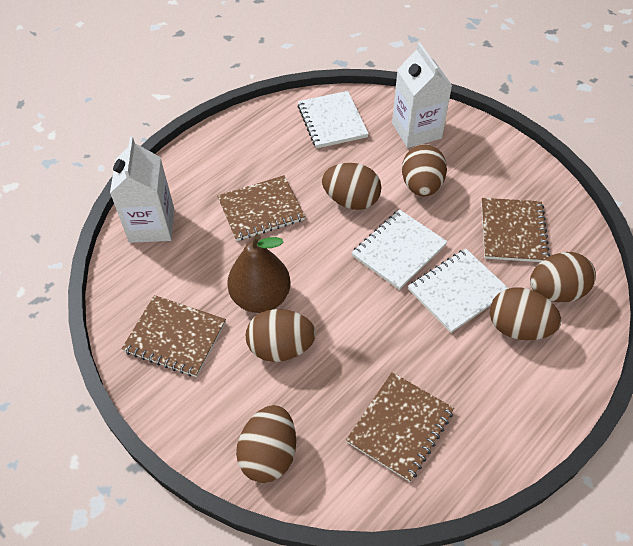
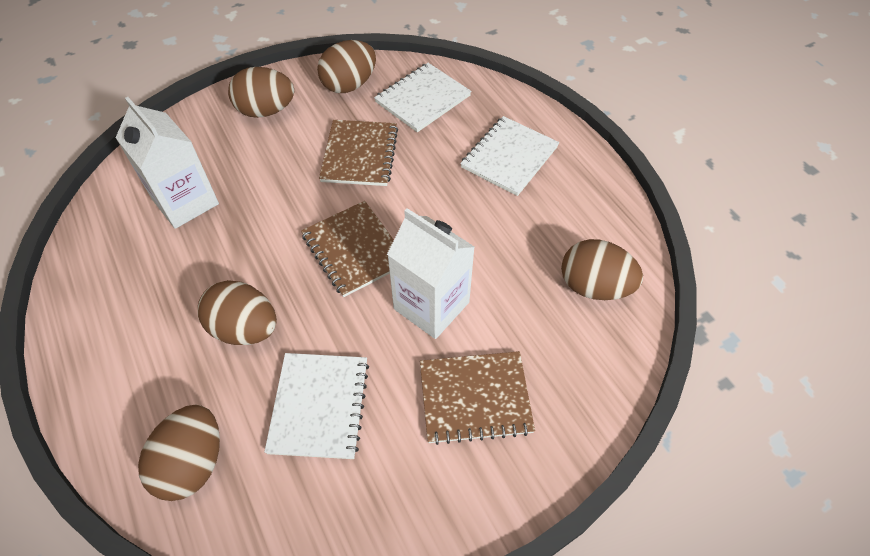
brown egg: 6 -> 5
brown notebook: 4 -> 3
brown pear: 1 -> 0

